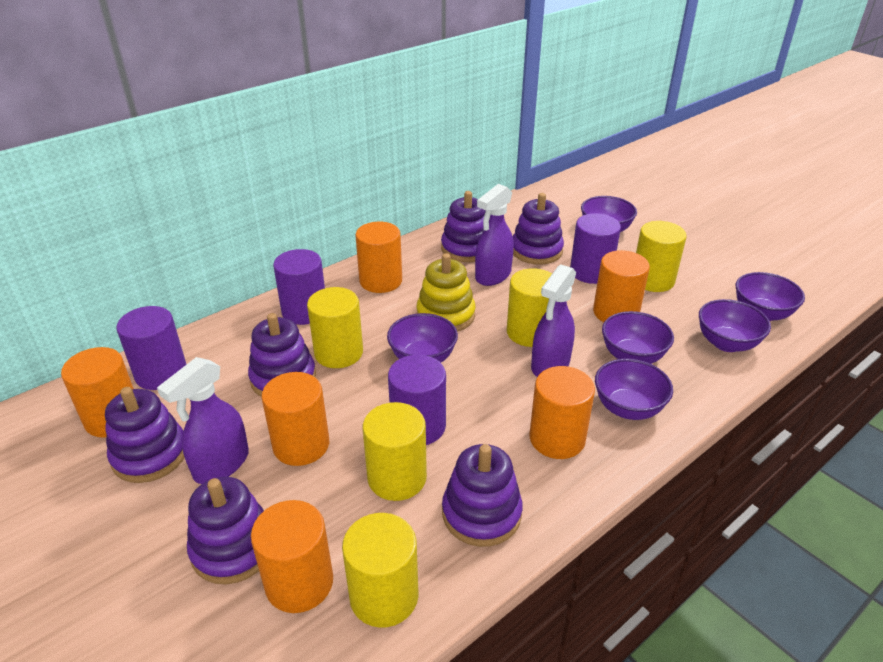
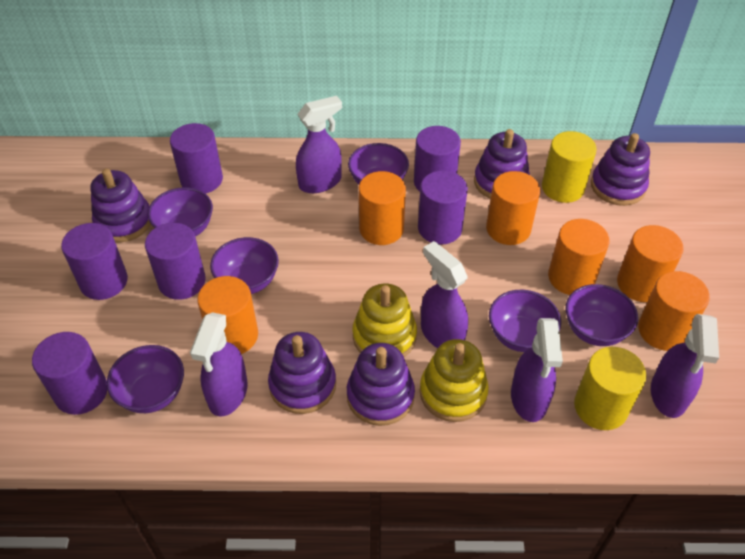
purple cylinder: 4 -> 6
purple spray bottle: 3 -> 5
purple stacking toy: 6 -> 5
yellow cylinder: 5 -> 2
yellow stacking toy: 1 -> 2

